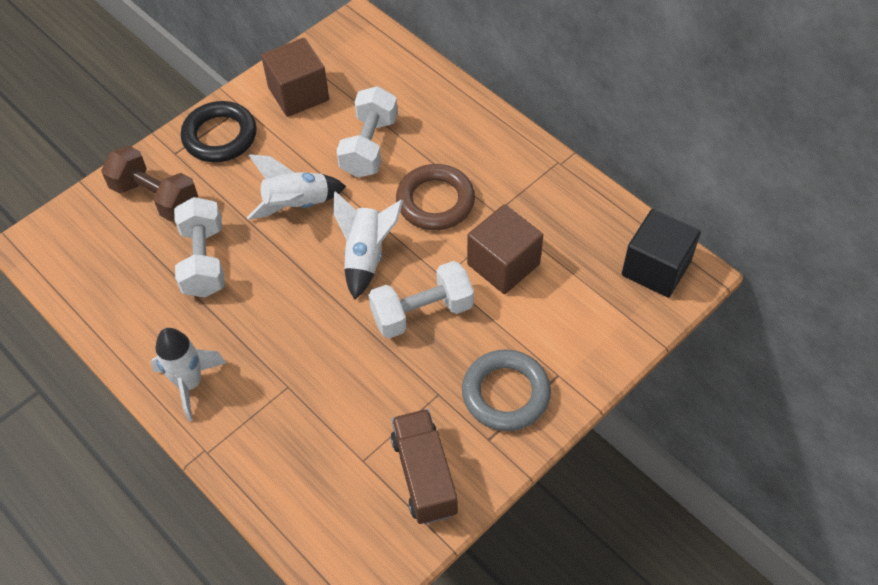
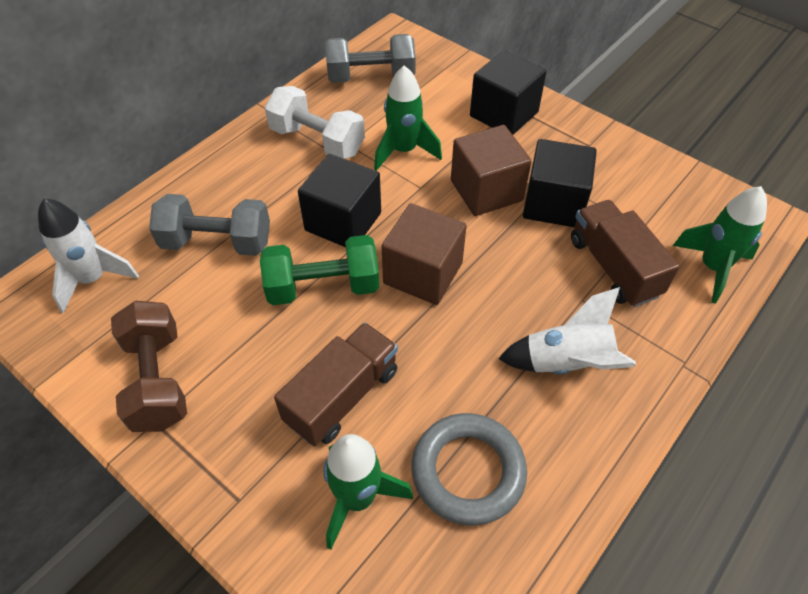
black cube: 1 -> 3
black ring: 1 -> 0
brown ring: 1 -> 0
brown truck: 1 -> 2
green dumbbell: 0 -> 1
green rocket: 0 -> 3
grey dumbbell: 0 -> 2
white dumbbell: 3 -> 1
white rocket: 3 -> 2

